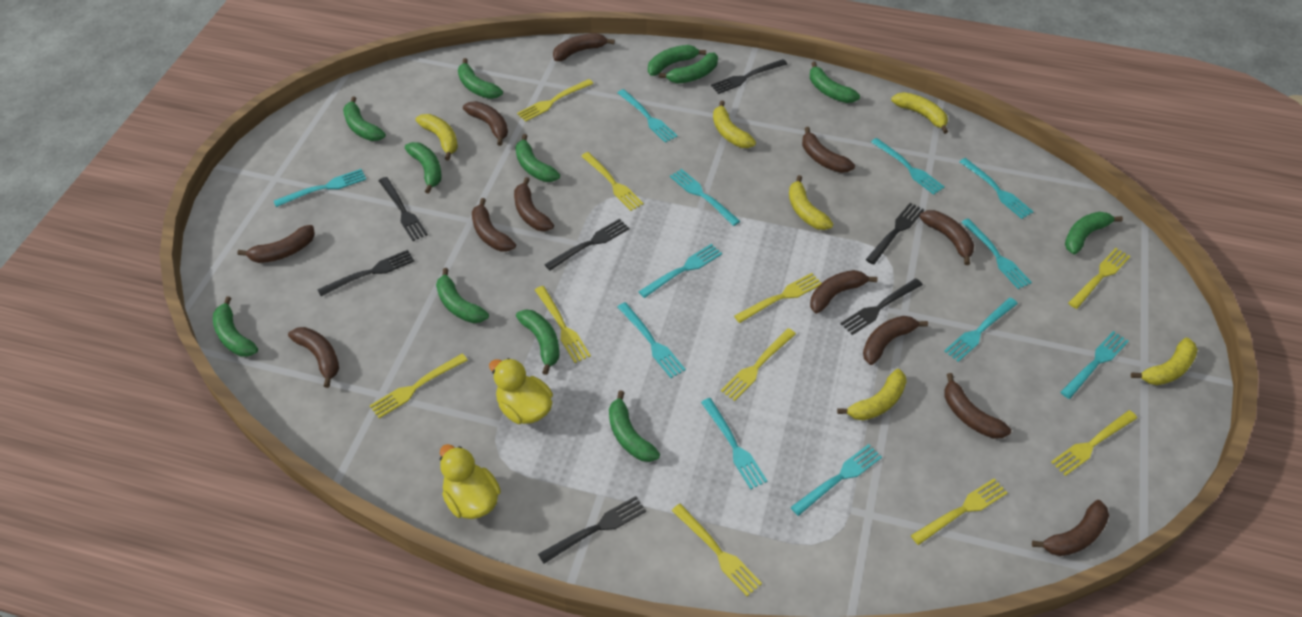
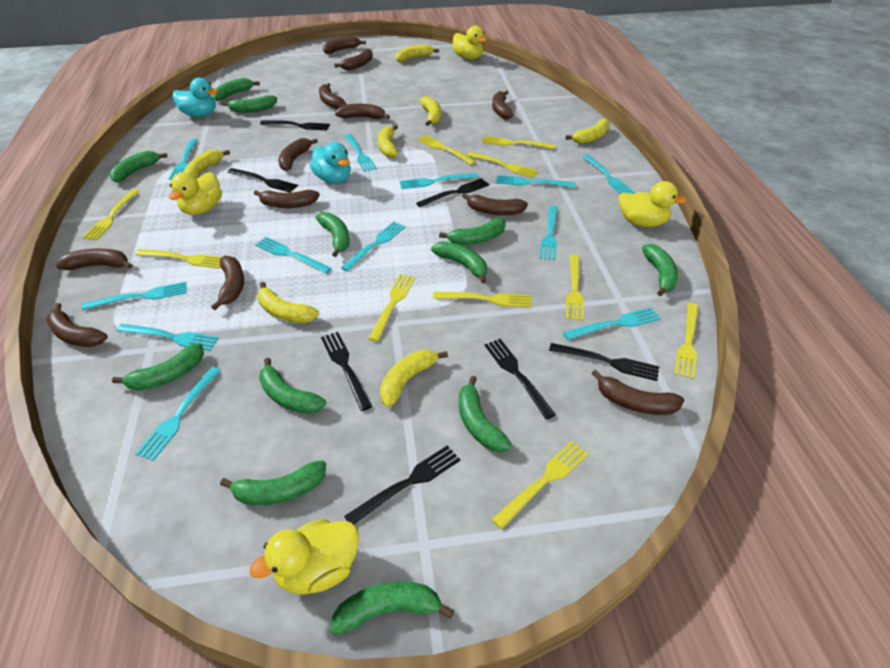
turquoise duck: 0 -> 2
yellow banana: 6 -> 7
yellow duck: 2 -> 4

